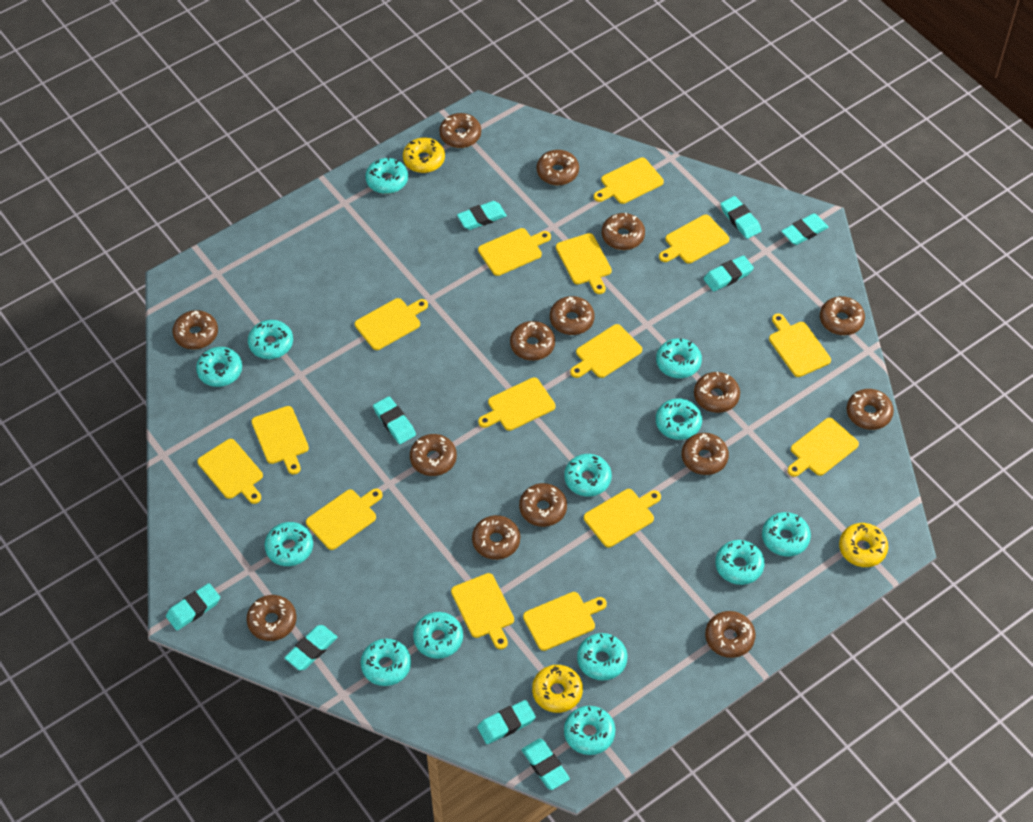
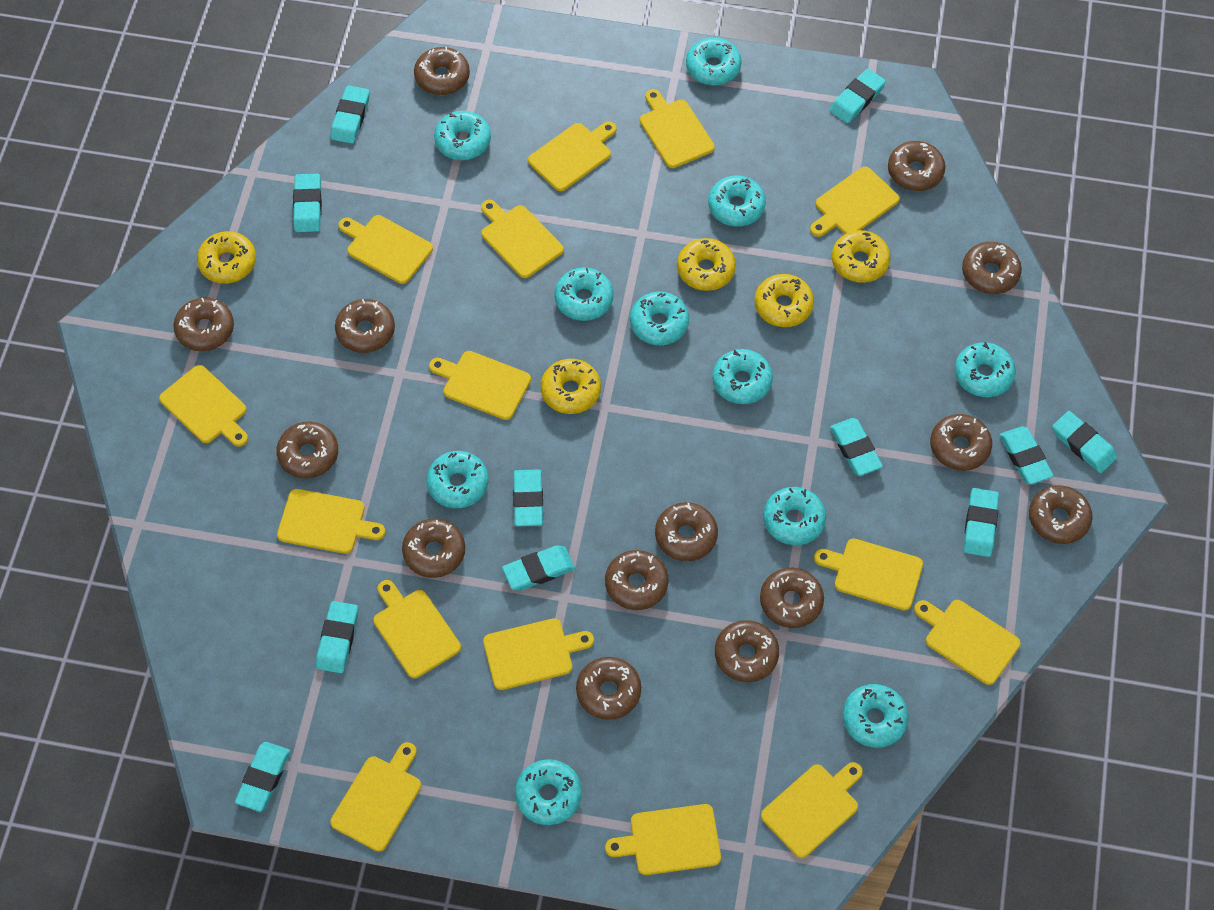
brown donut: 15 -> 14
turquoise donut: 13 -> 11
turquoise eraser: 9 -> 11
yellow donut: 3 -> 5

